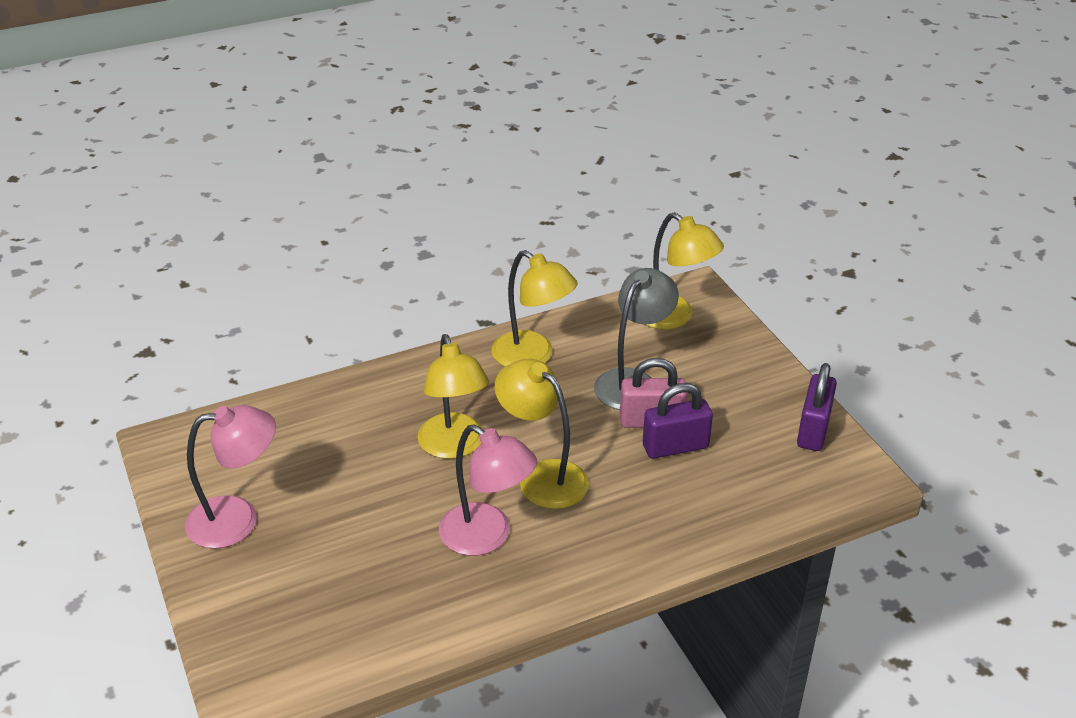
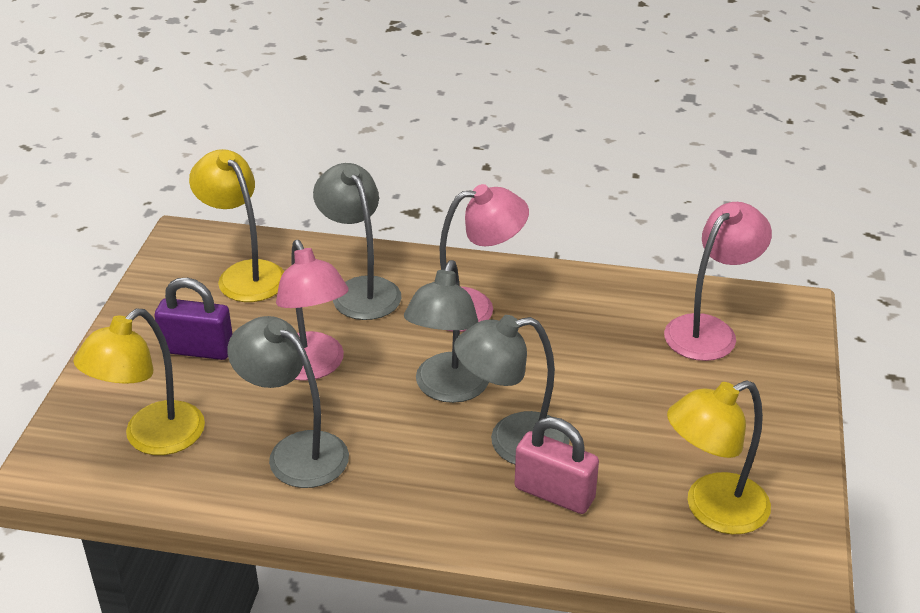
grey lamp: 1 -> 4
pink lamp: 2 -> 3
purple padlock: 2 -> 1
yellow lamp: 4 -> 3

